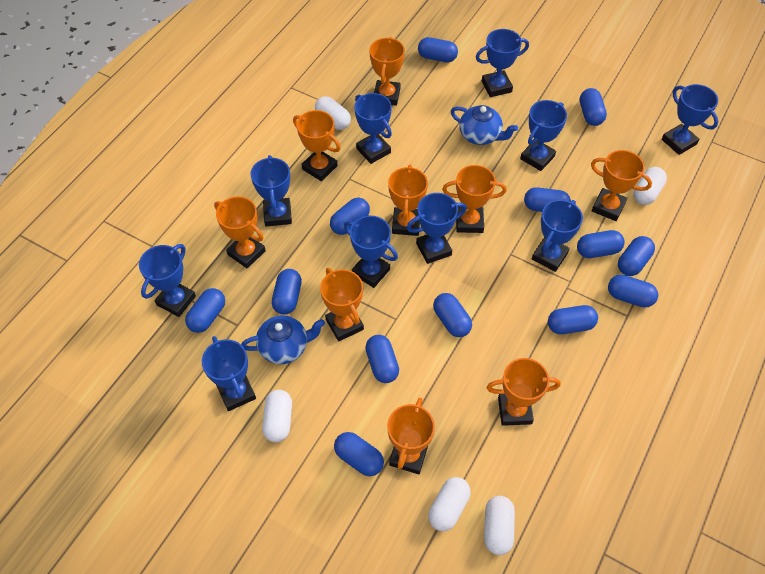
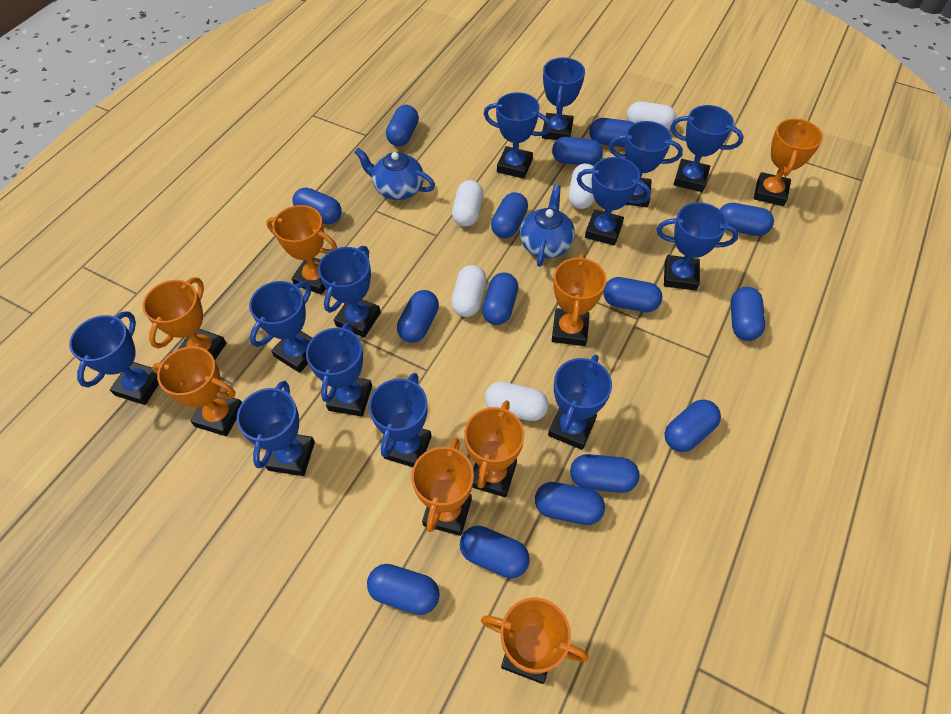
blue capsule: 13 -> 15
blue trophy: 10 -> 13
orange trophy: 9 -> 8

